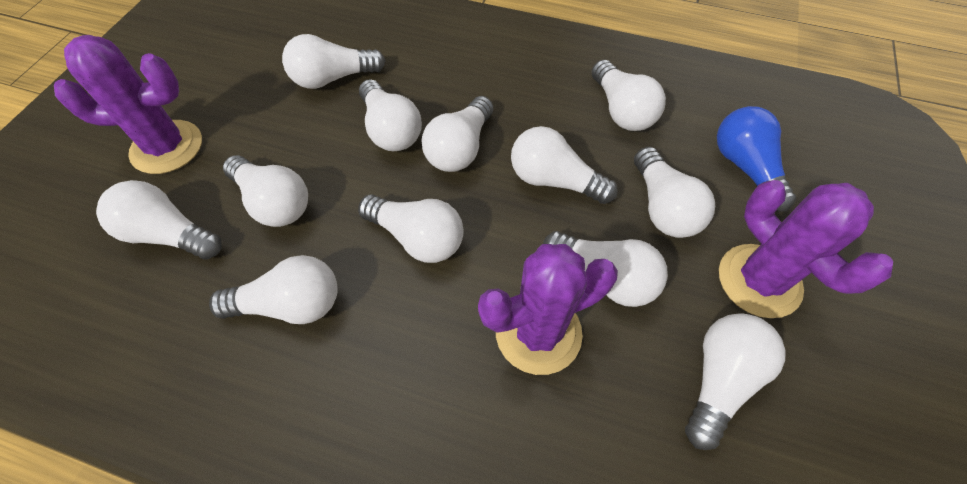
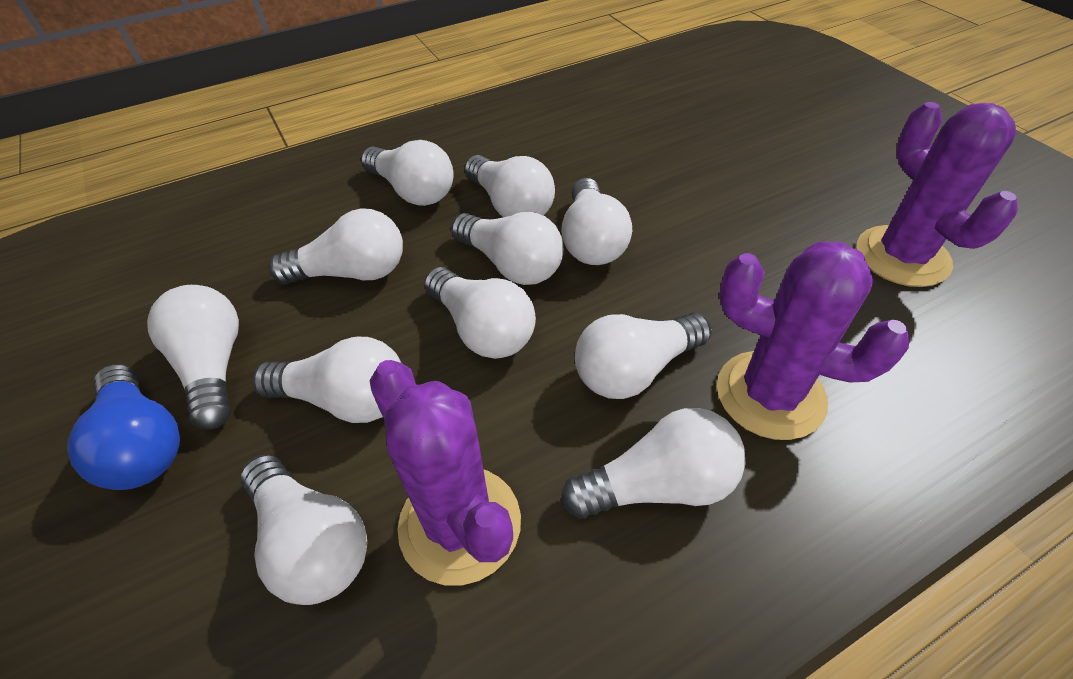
white light bulb: 12 -> 11

